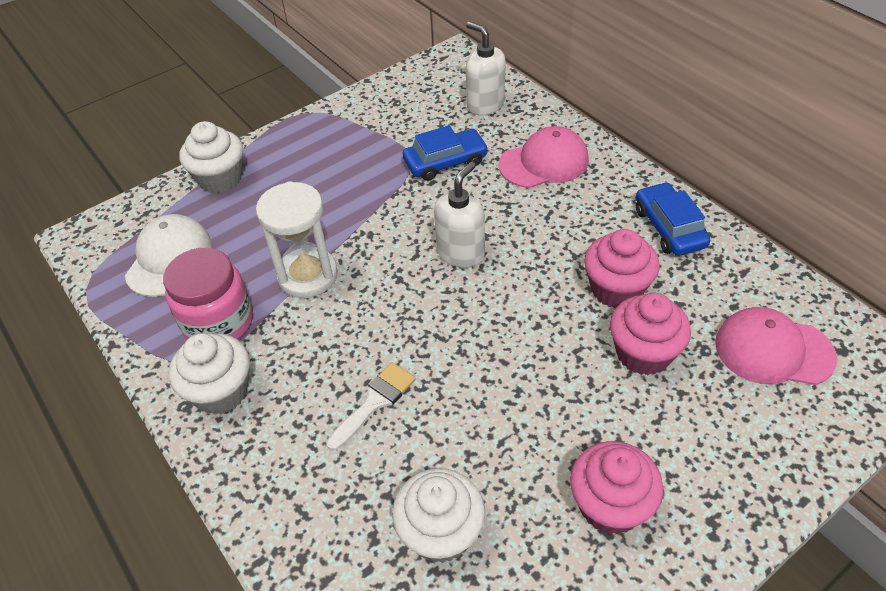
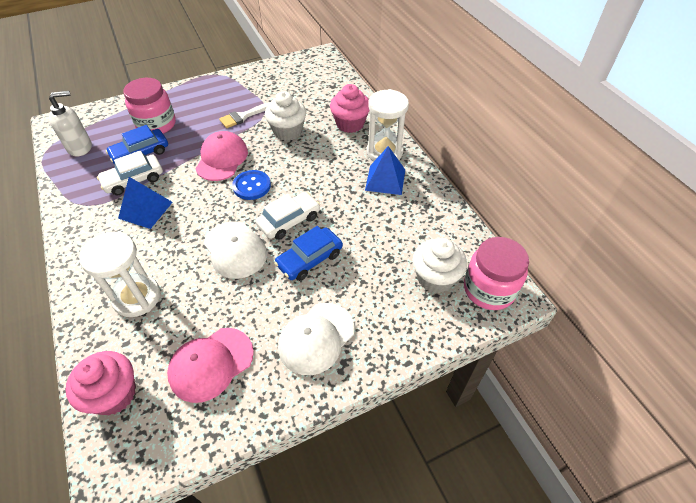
blue button: 0 -> 1
blue pyramid: 0 -> 2
pink cupcake: 3 -> 2
pink jar: 1 -> 2
white cap: 1 -> 2
white car: 0 -> 2
white cupcake: 3 -> 2
white hourglass: 1 -> 2
white soap dispenser: 2 -> 1

